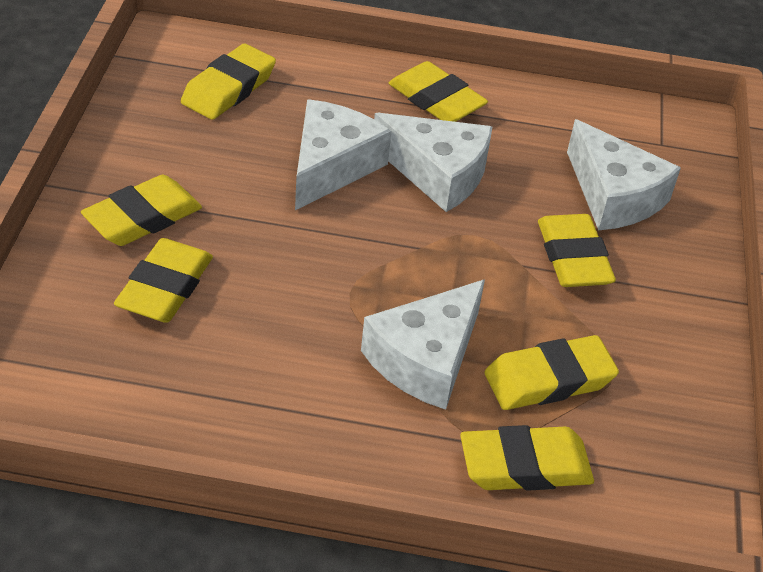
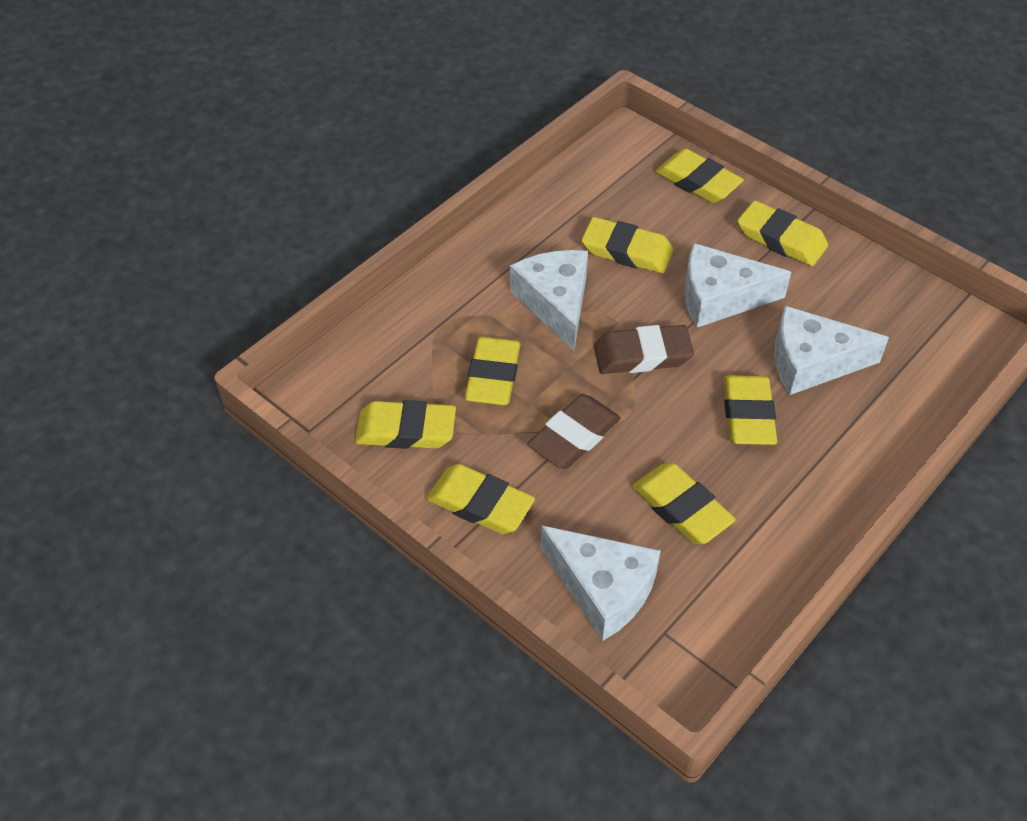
brown eraser: 0 -> 2
yellow eraser: 7 -> 8

